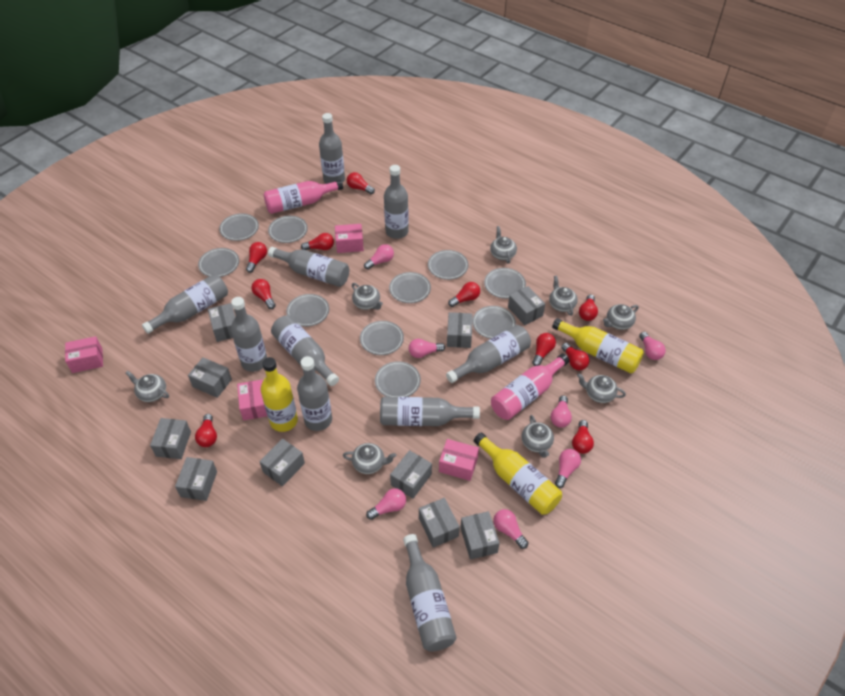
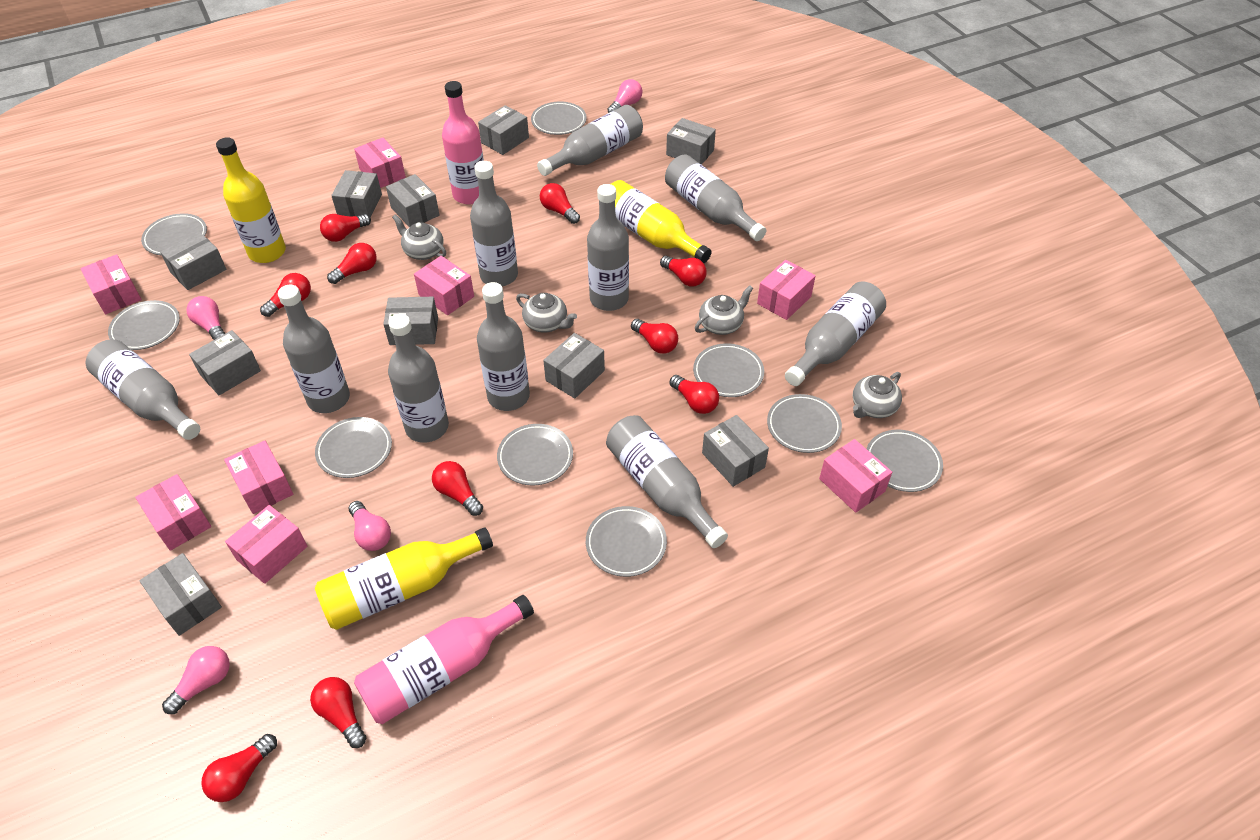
grey plate: 10 -> 9
grey teapot: 8 -> 4
pink box: 4 -> 8
pink light bulb: 7 -> 4

